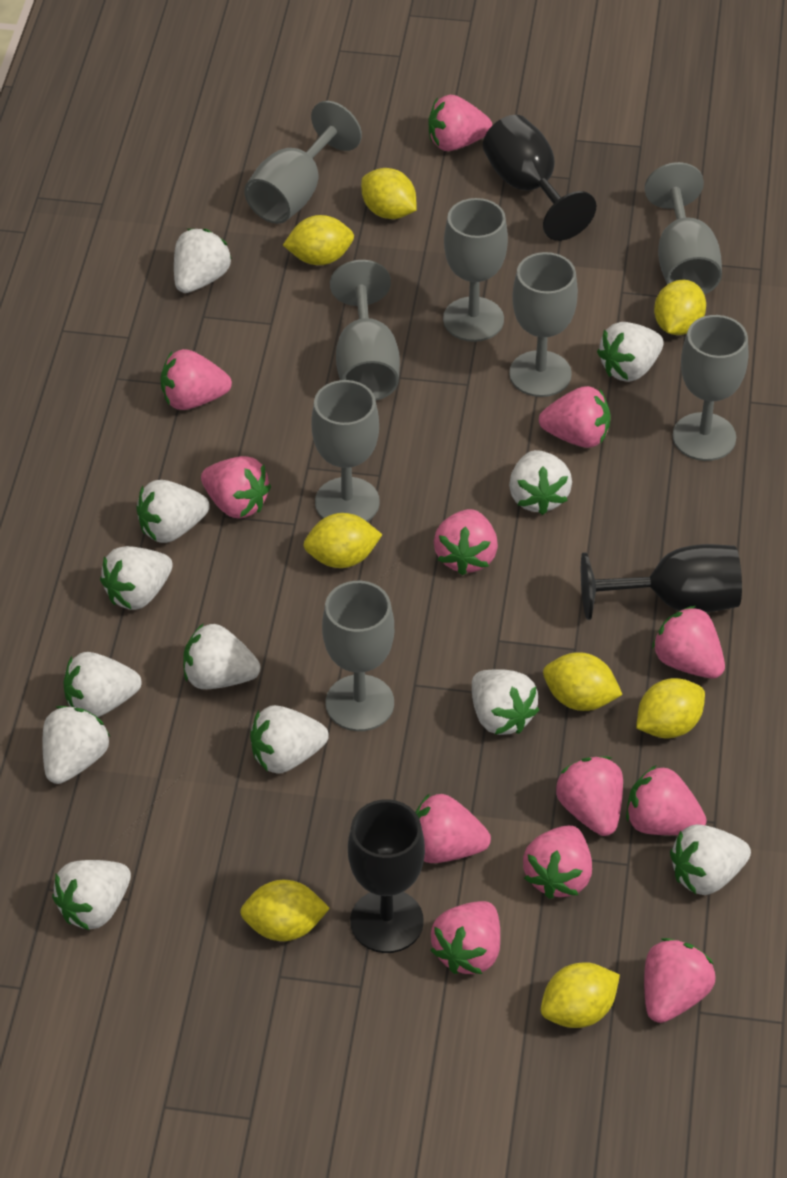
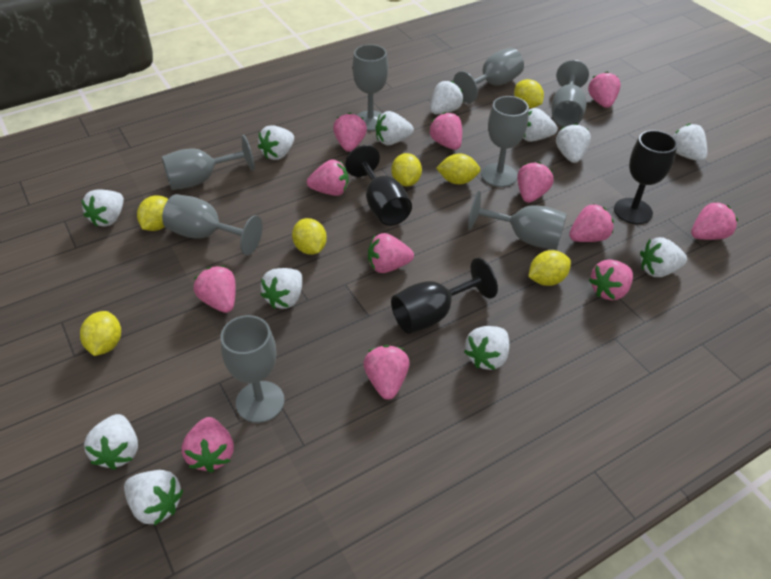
yellow lemon: 8 -> 7

